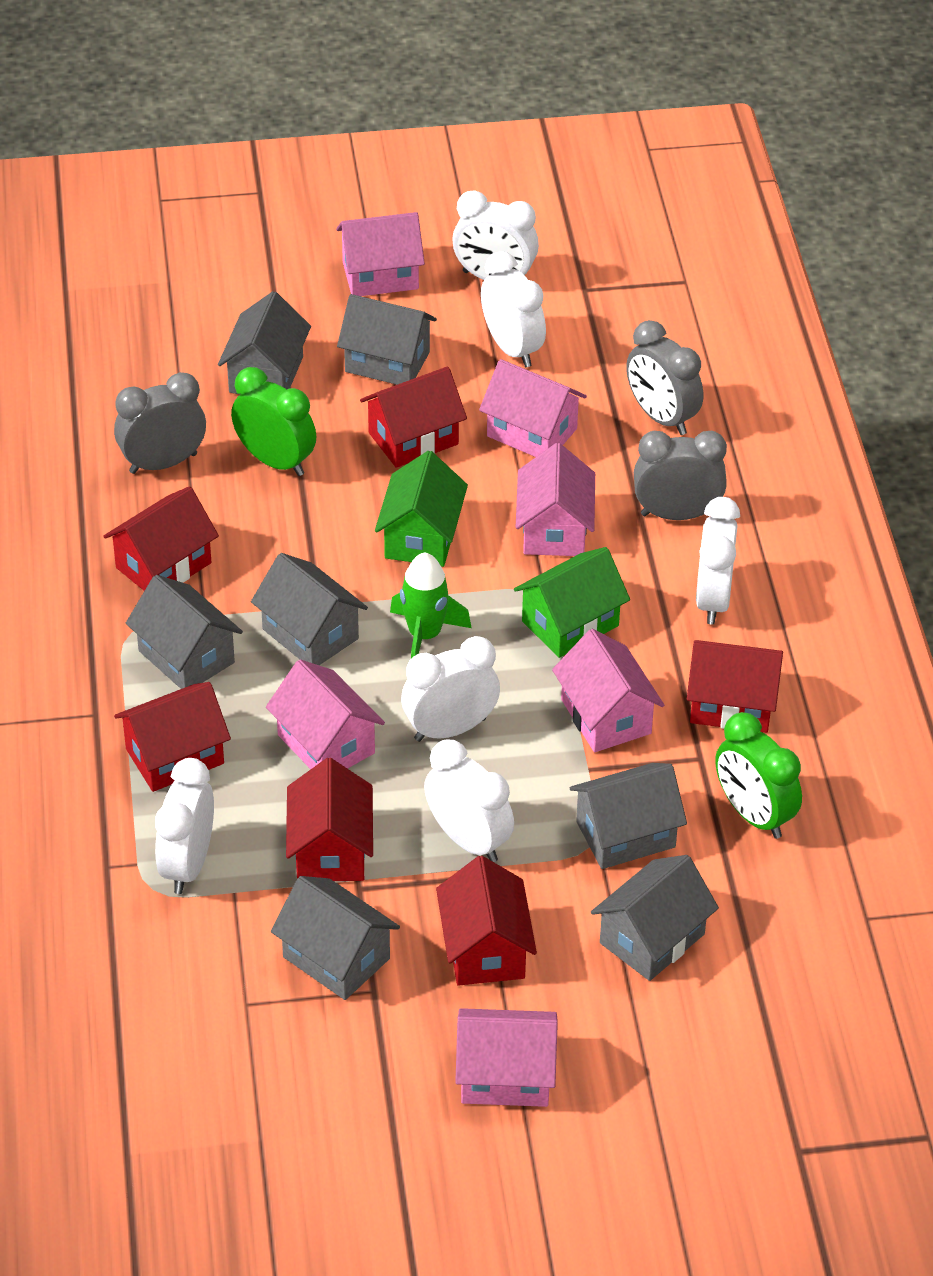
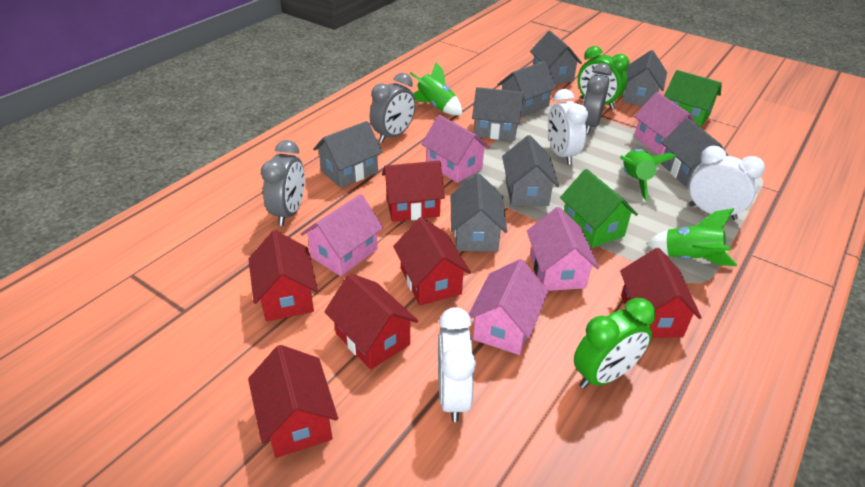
green rocket: 1 -> 3
grey house: 7 -> 8
pink house: 6 -> 5
white clock: 6 -> 3

